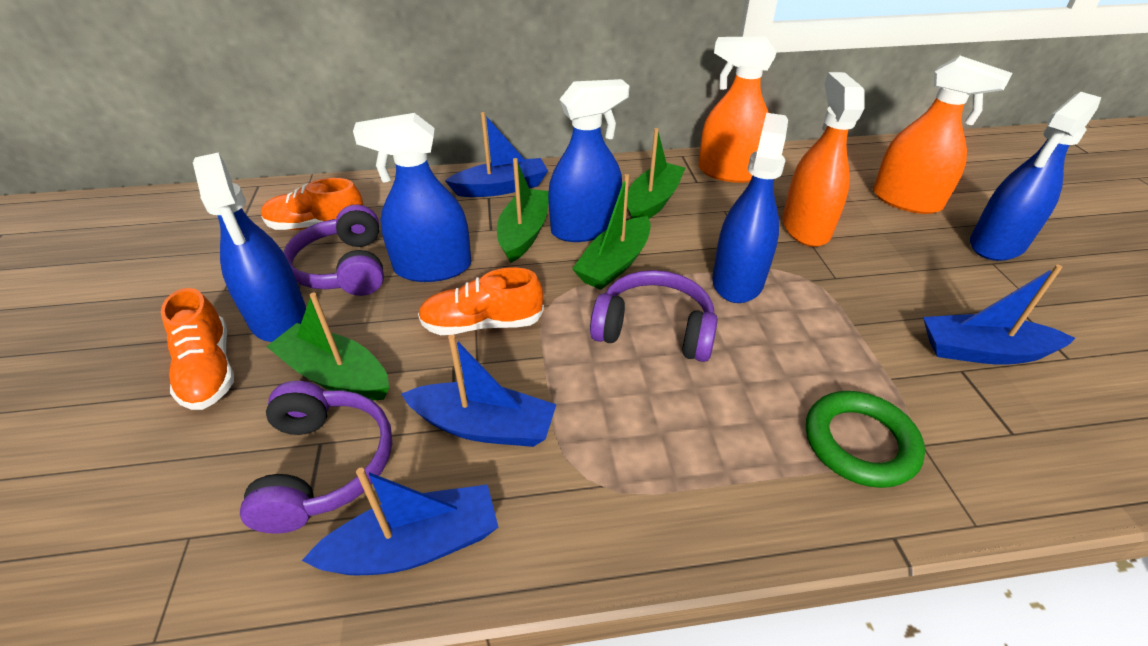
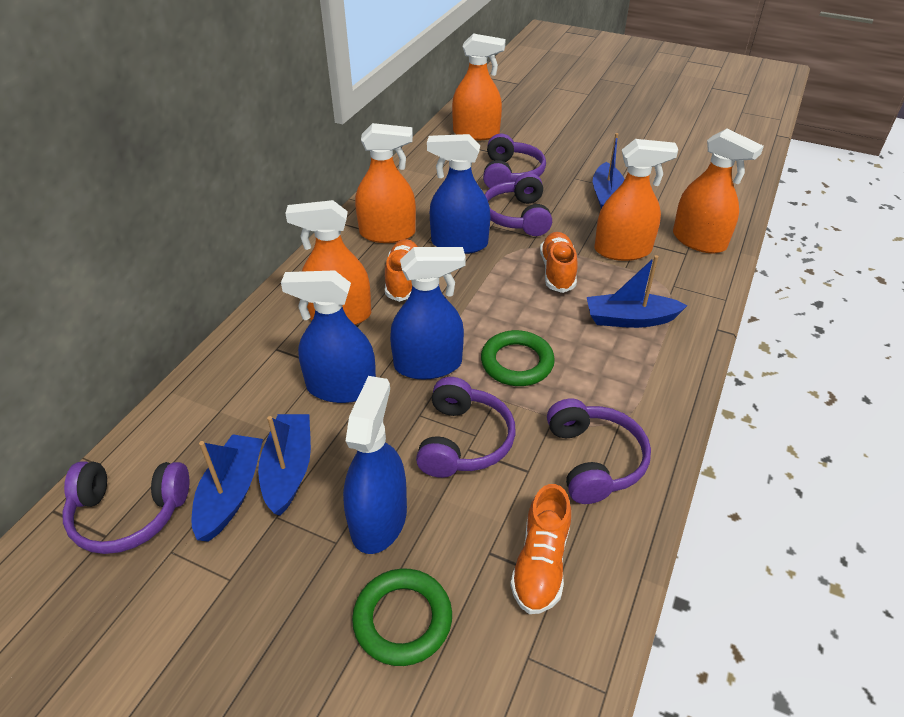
blue spray bottle: 5 -> 4
green boat: 4 -> 0
green ring: 1 -> 2
orange spray bottle: 3 -> 5
purple headphones: 3 -> 5

